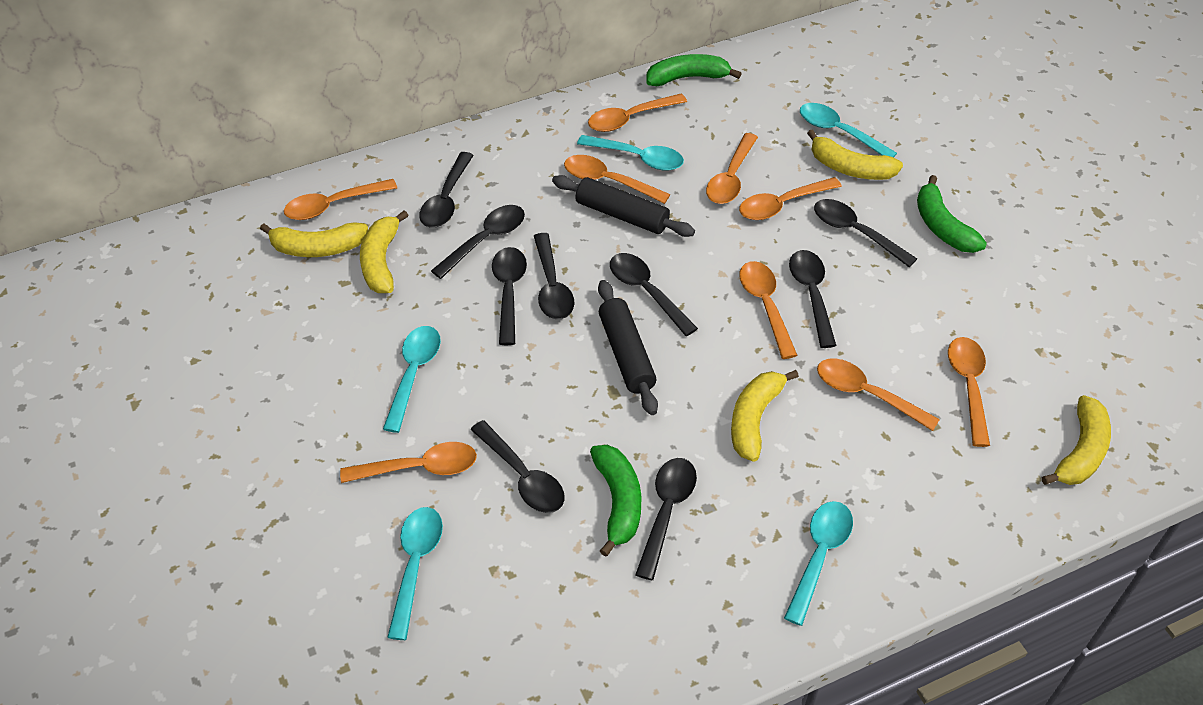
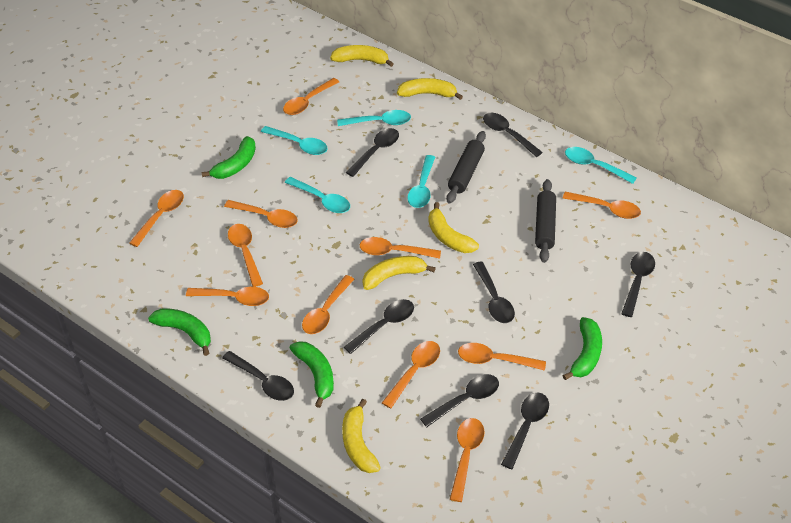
black spoon: 9 -> 8
green banana: 3 -> 4
orange spoon: 9 -> 11

